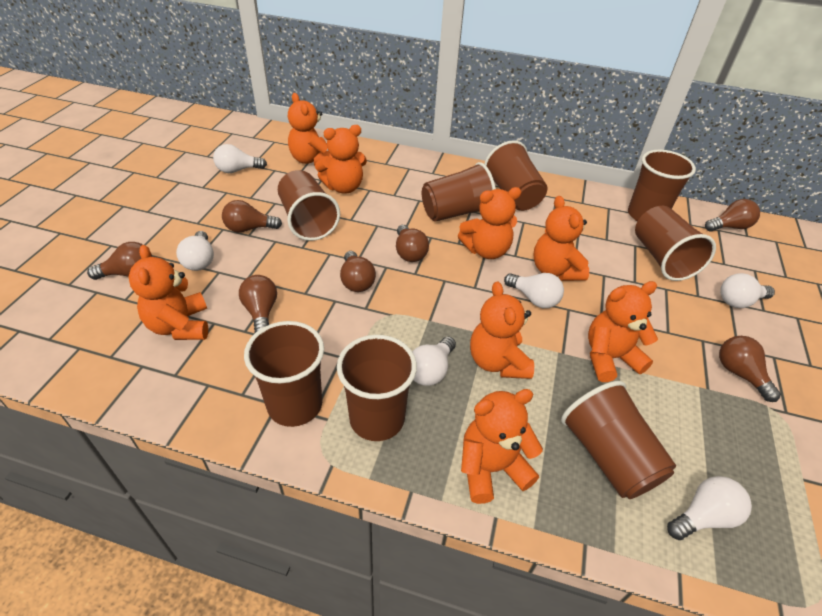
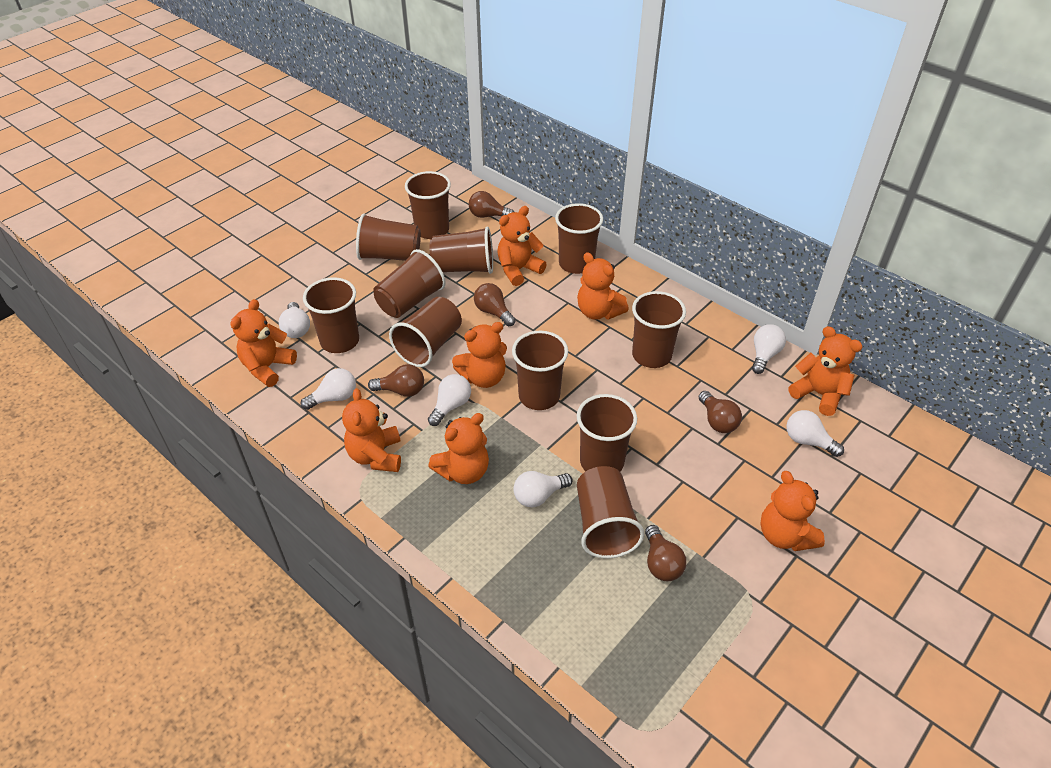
brown cup: 8 -> 11
brown light bulb: 7 -> 5

